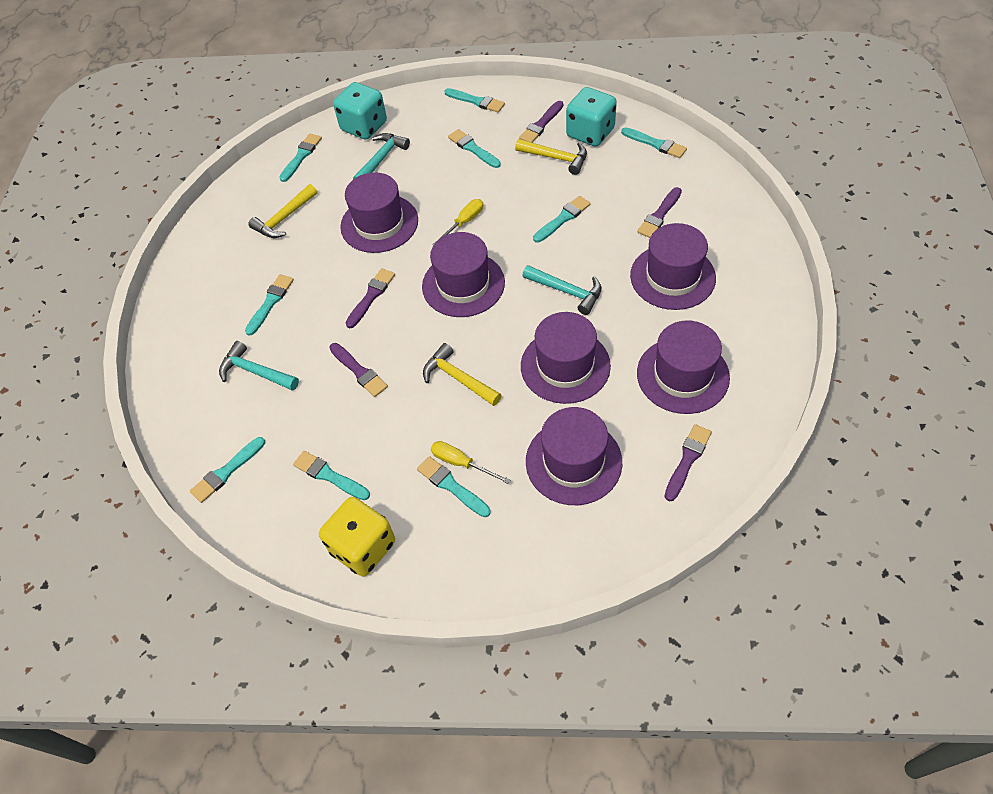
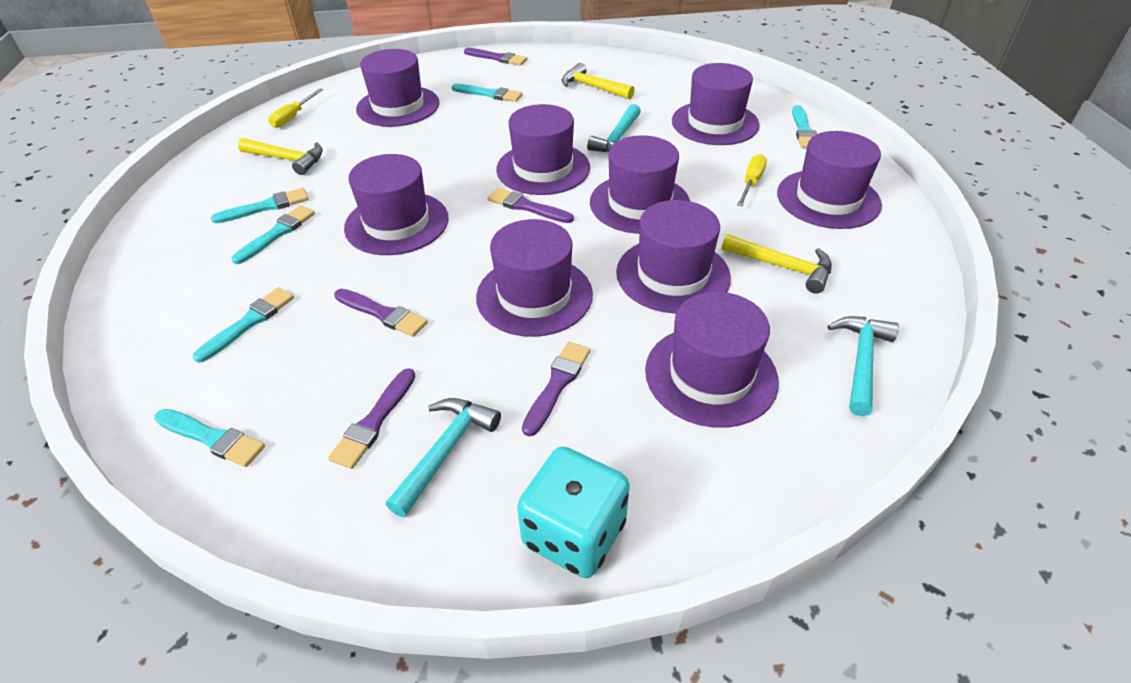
purple hat: 6 -> 9
turquoise brush: 9 -> 6
turquoise dice: 2 -> 1
yellow dice: 1 -> 0

